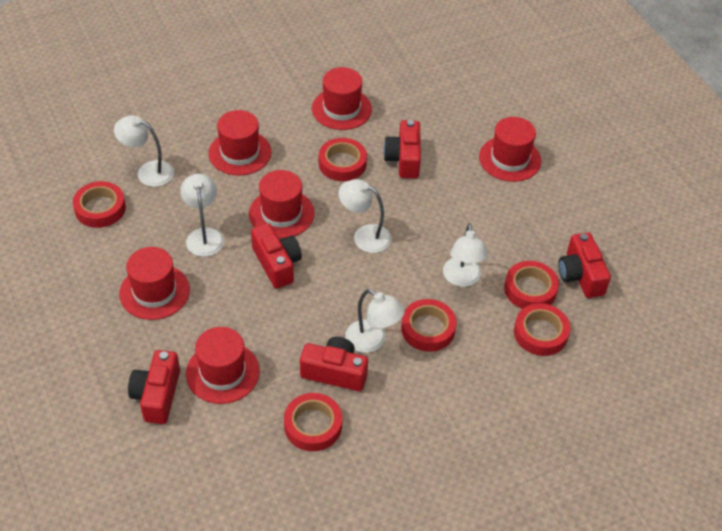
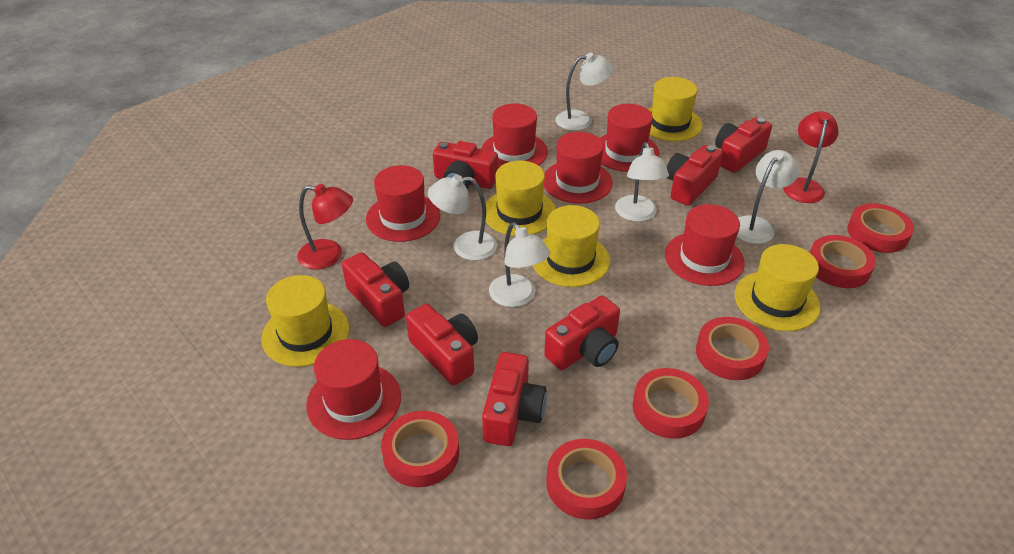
red camera: 5 -> 7
red lamp: 0 -> 2
yellow hat: 0 -> 5

